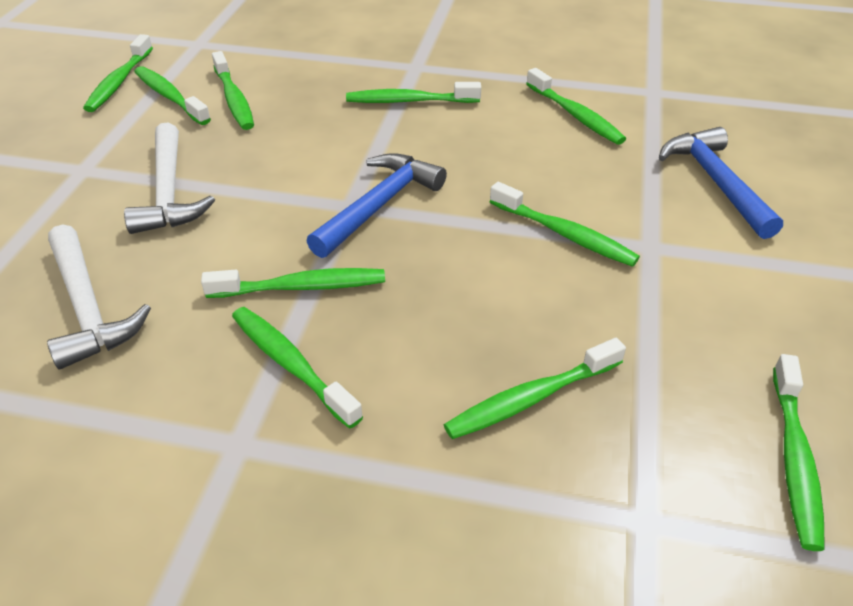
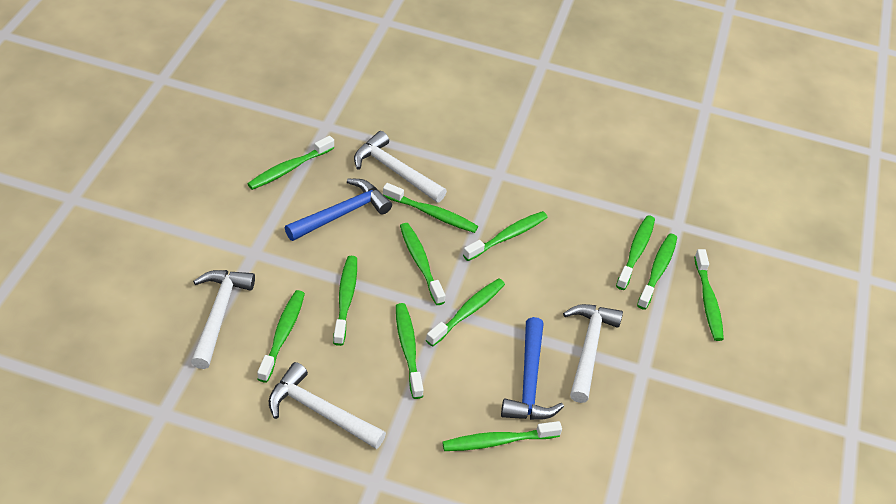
green toothbrush: 10 -> 12
white hammer: 2 -> 4

